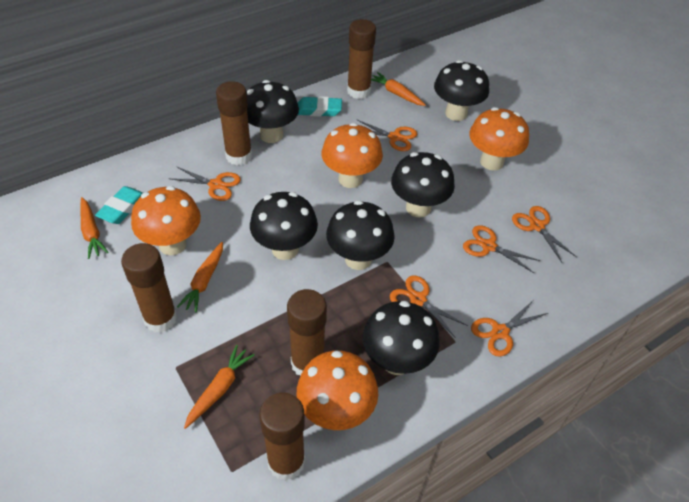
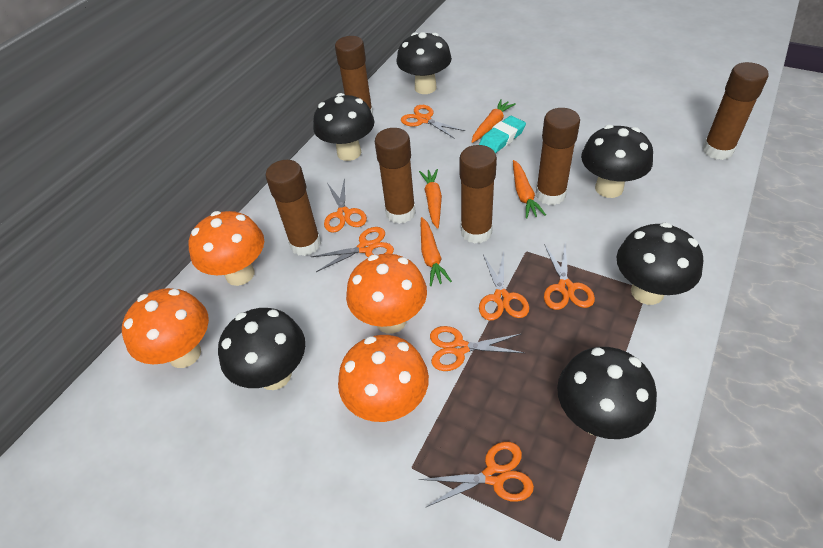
brown glue stick: 5 -> 6
orange scissors: 6 -> 7
turquoise eraser: 2 -> 1

